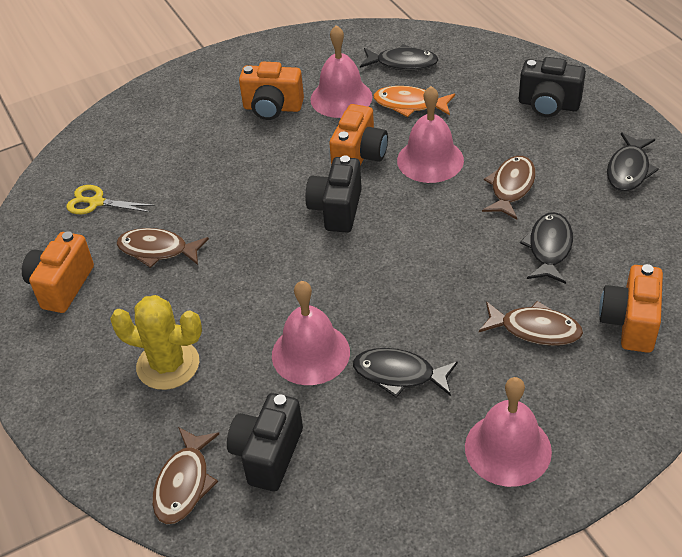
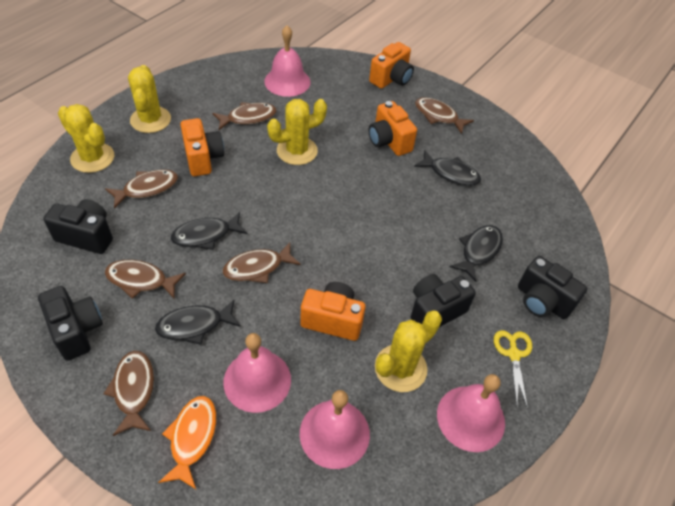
black camera: 3 -> 4
brown fish: 4 -> 6
yellow cactus: 1 -> 4

